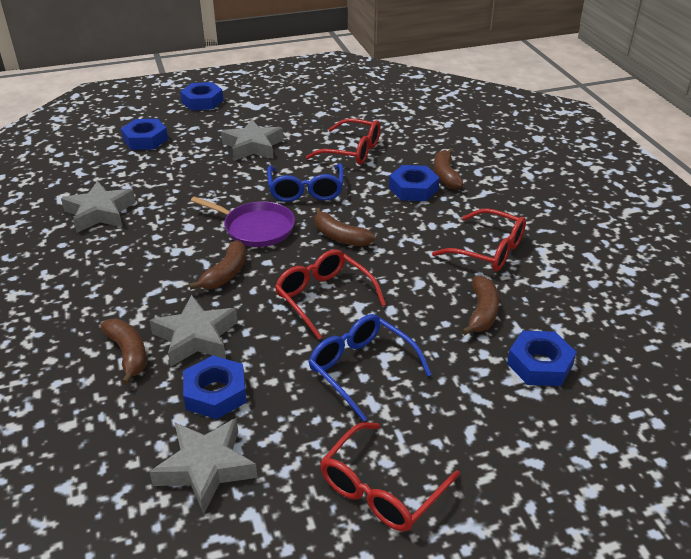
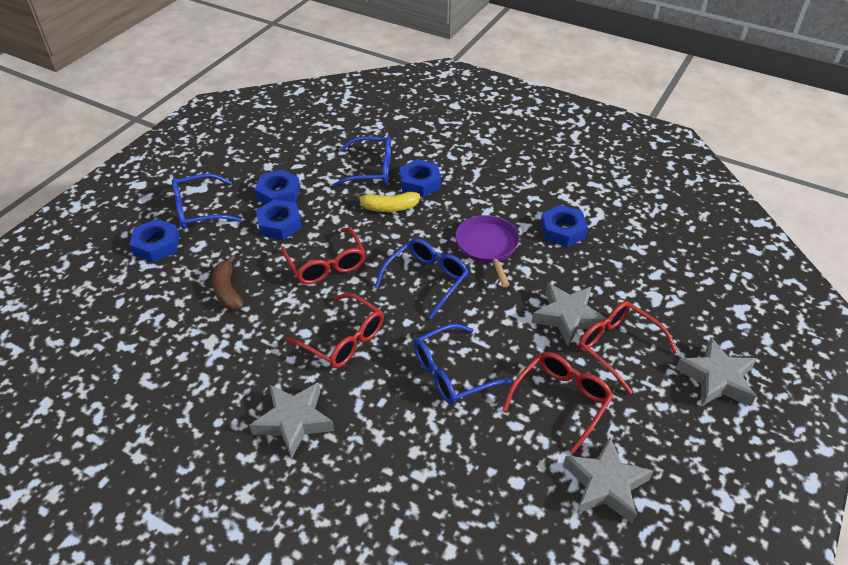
blue glasses: 2 -> 4
brown banana: 5 -> 1
yellow banana: 0 -> 1

